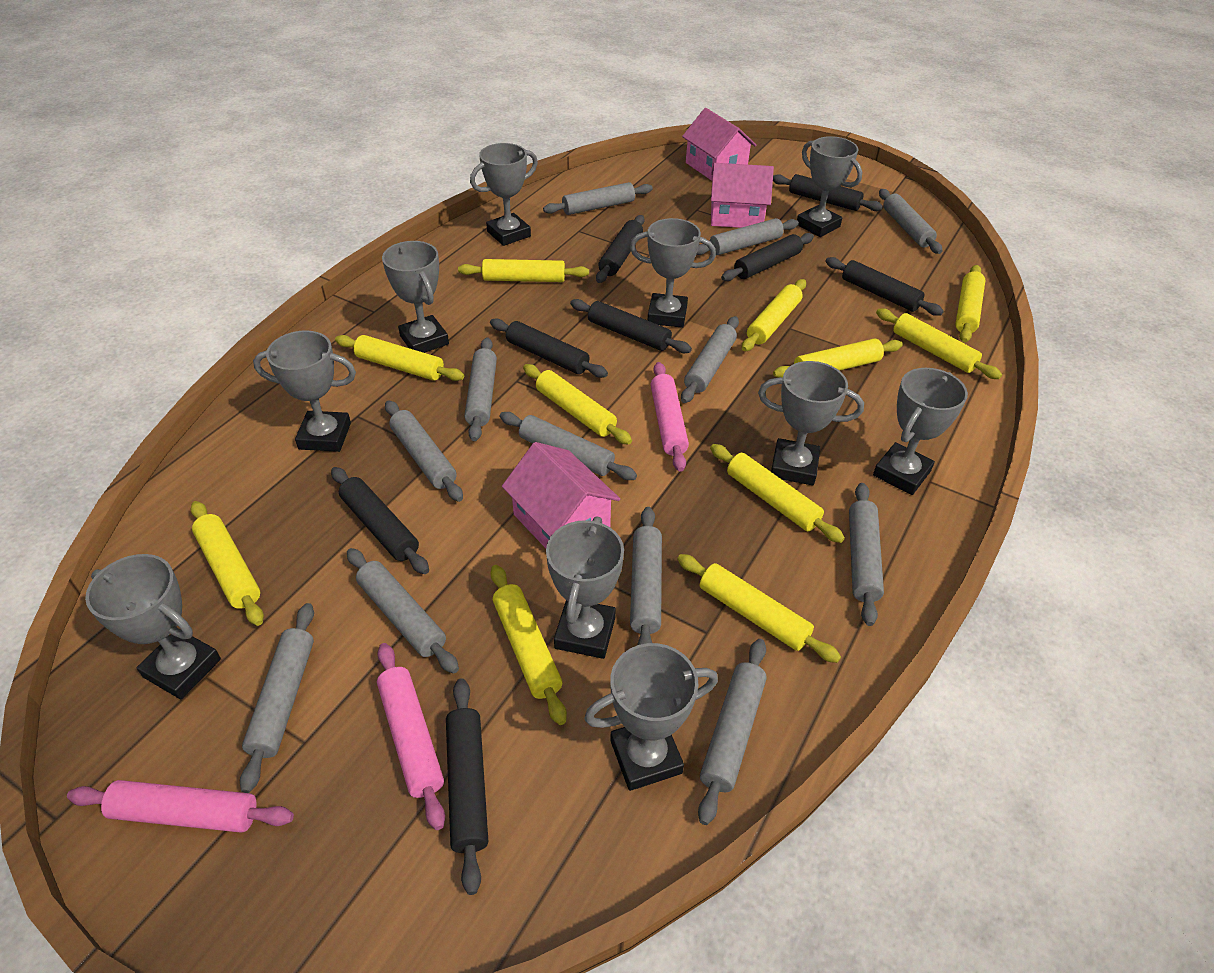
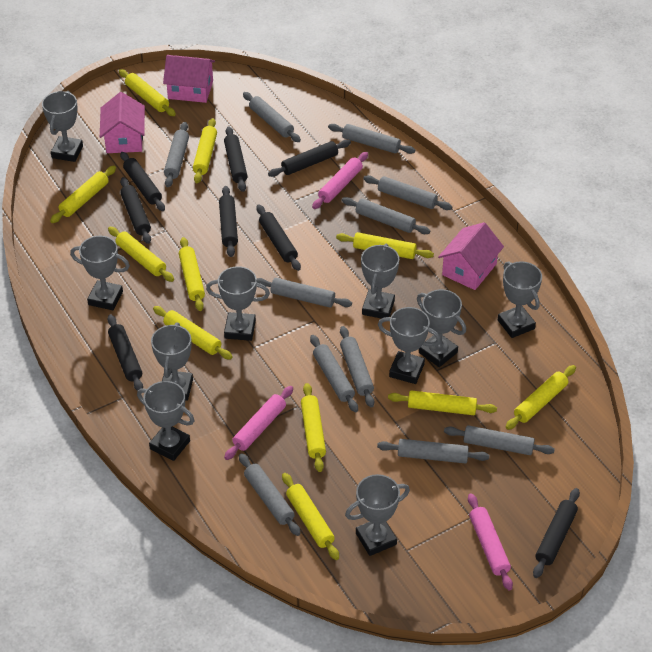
grey rolling pin: 12 -> 11

